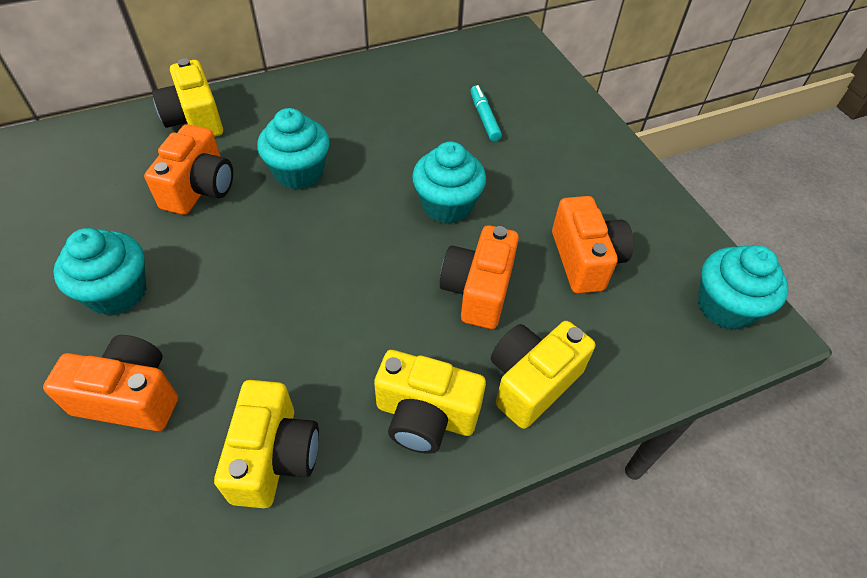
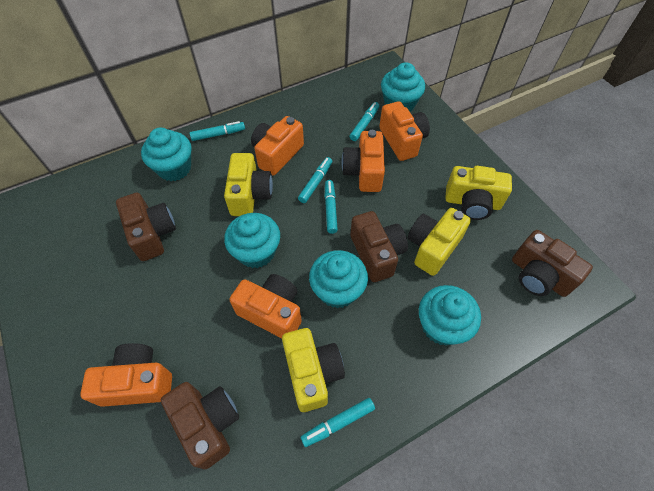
brown camera: 0 -> 4
orange camera: 4 -> 5
turquoise cupcake: 4 -> 5
turquoise marker: 1 -> 5

